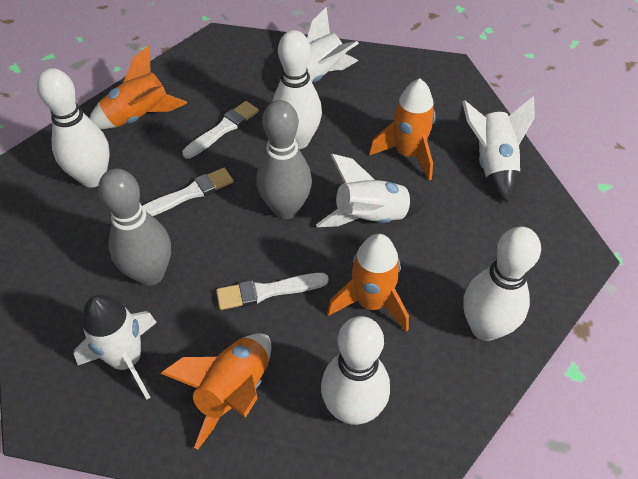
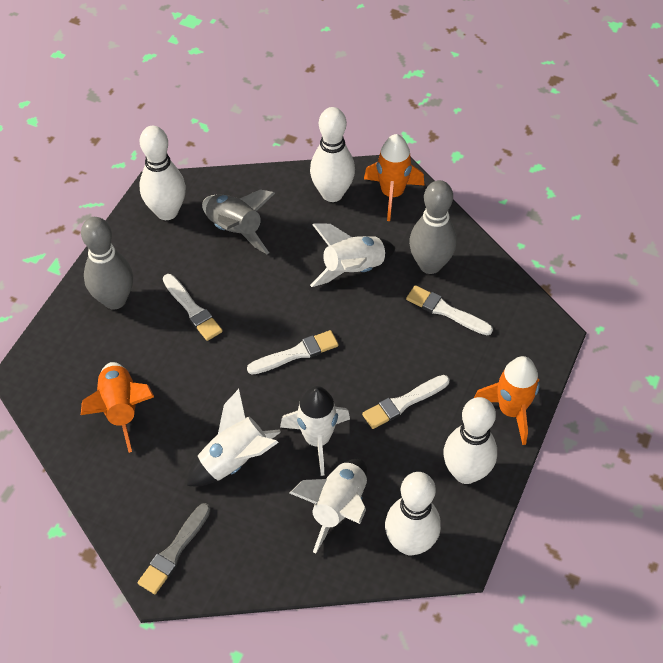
grey brush: 0 -> 1
grey rocket: 0 -> 1
orange rocket: 4 -> 3
white brush: 3 -> 4

